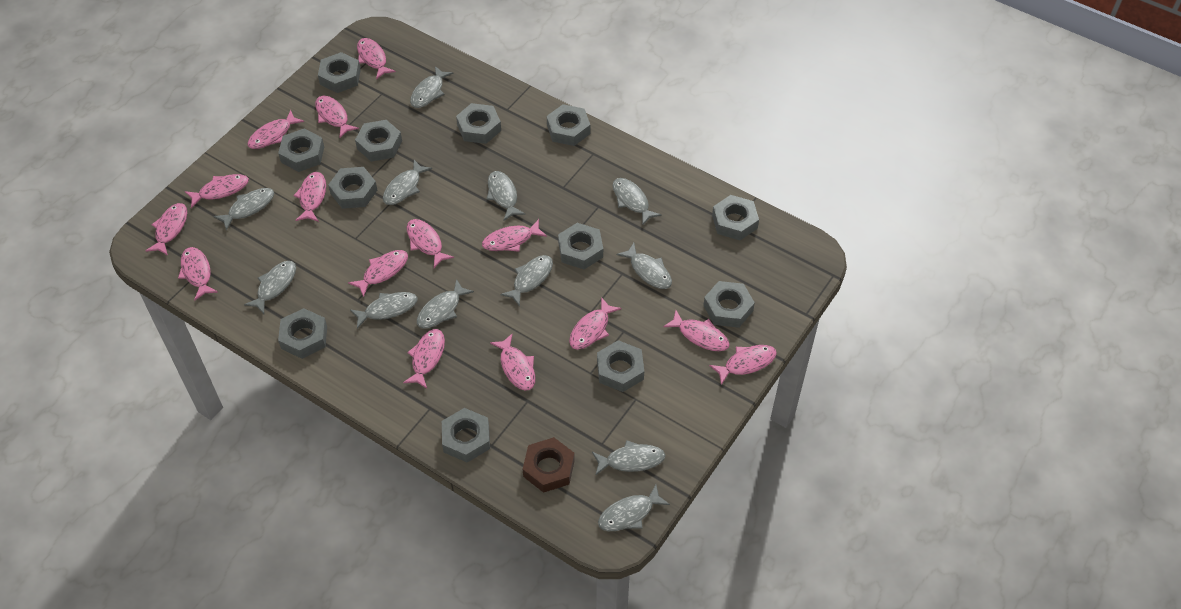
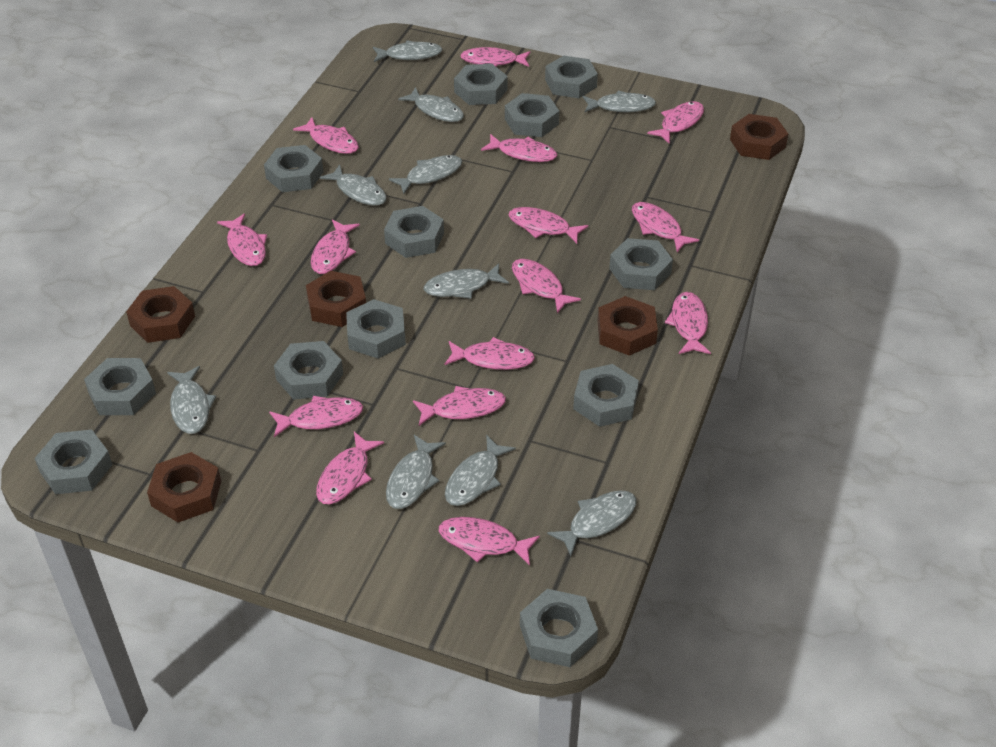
brown nut: 1 -> 5
grey fish: 12 -> 10

